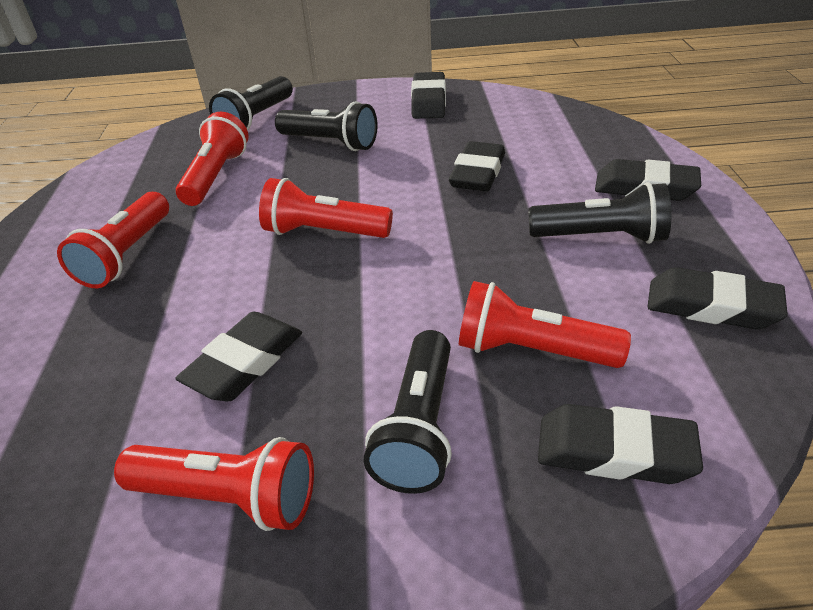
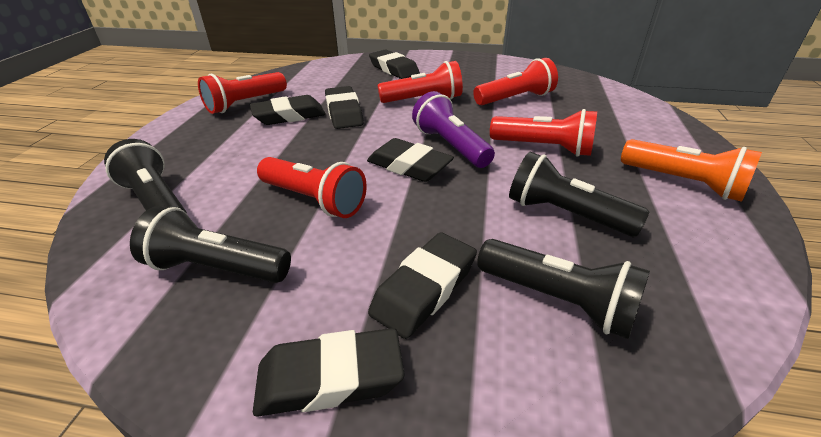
orange flashlight: 0 -> 1
purple flashlight: 0 -> 1

